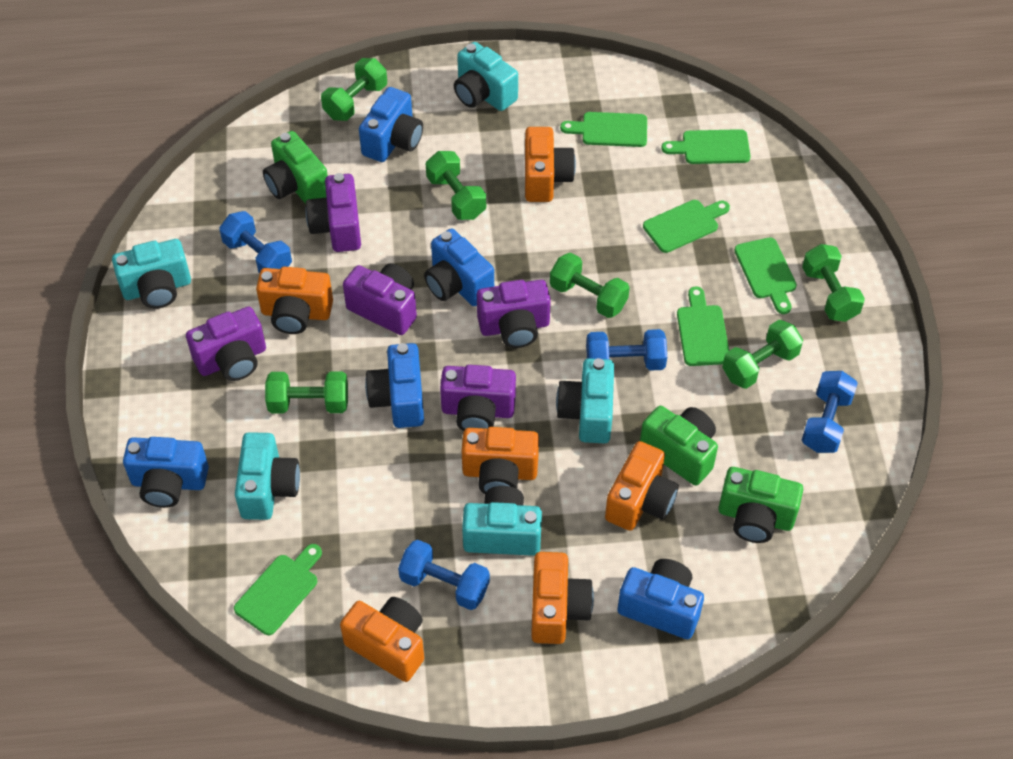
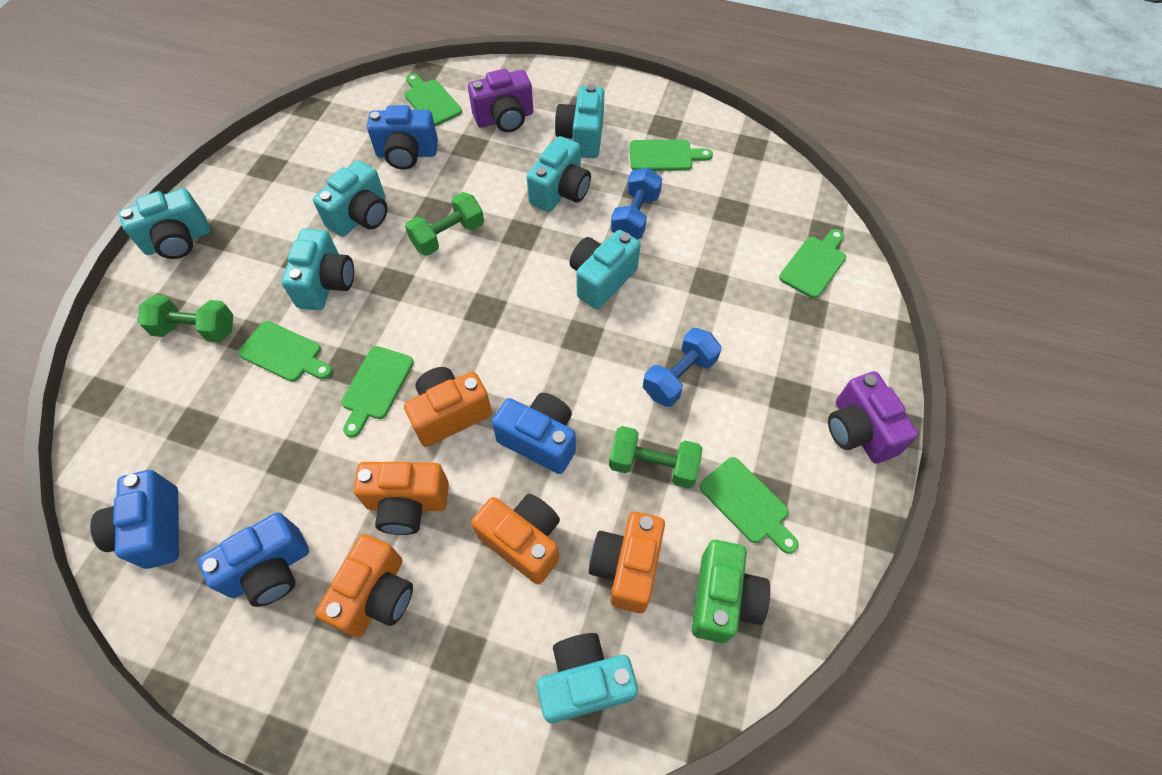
blue camera: 5 -> 4
blue dumbbell: 4 -> 2
green camera: 3 -> 1
green dumbbell: 6 -> 3
orange camera: 6 -> 5
purple camera: 5 -> 2
turquoise camera: 5 -> 7

